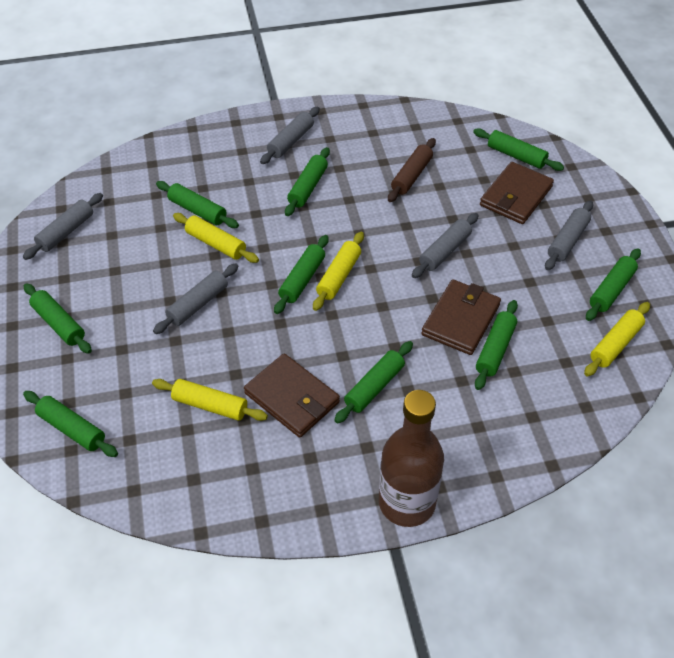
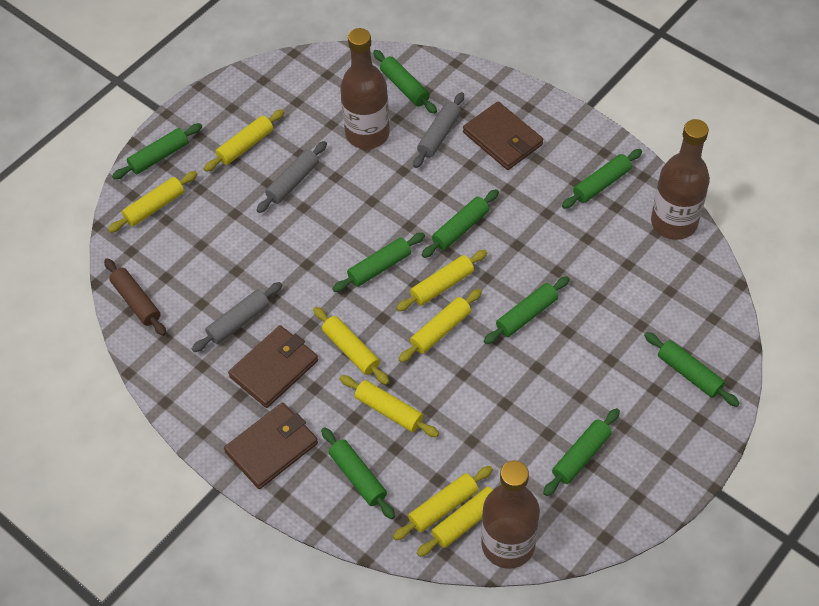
brown bottle: 1 -> 3
grey rolling pin: 5 -> 3
yellow rolling pin: 4 -> 8

